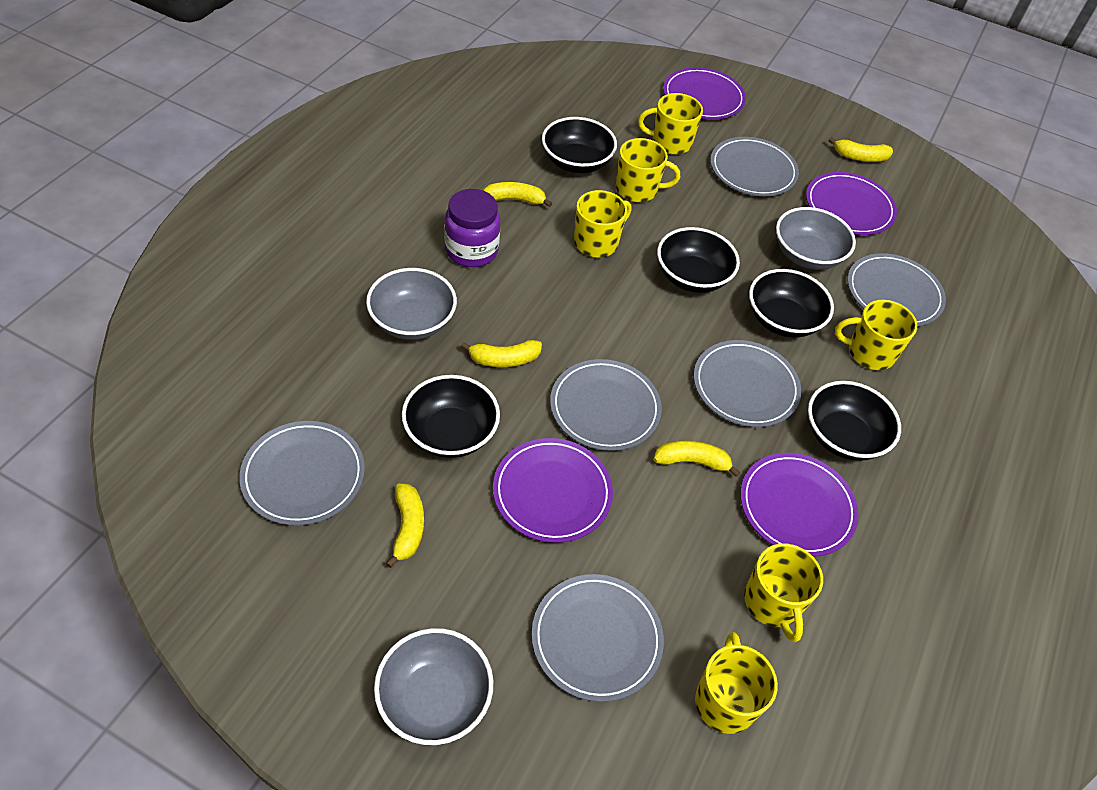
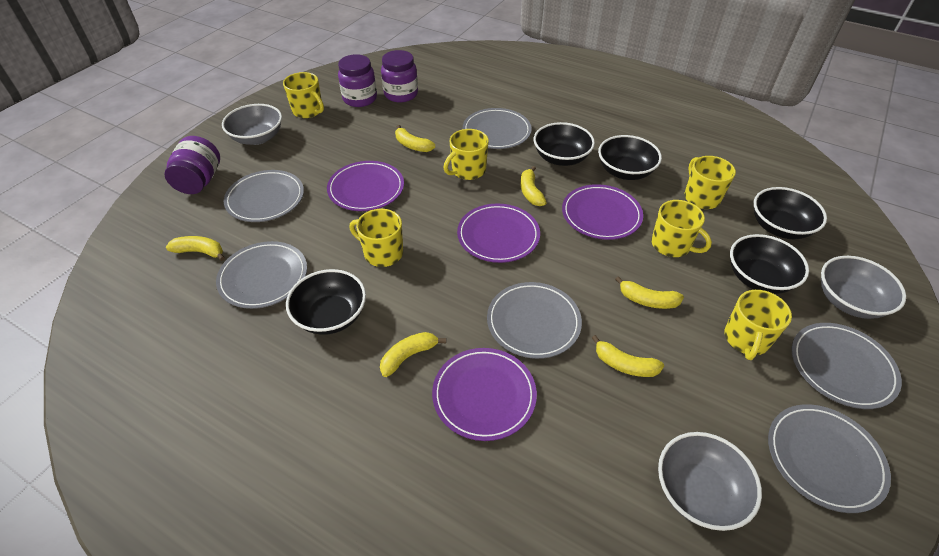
purple jar: 1 -> 3
yellow banana: 5 -> 6

